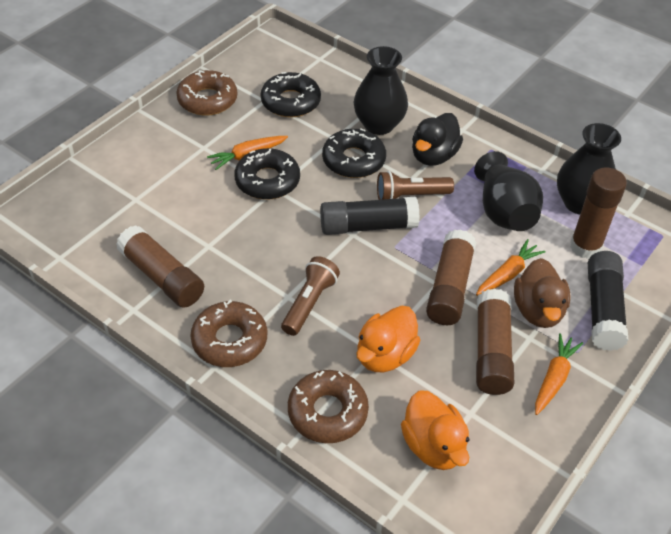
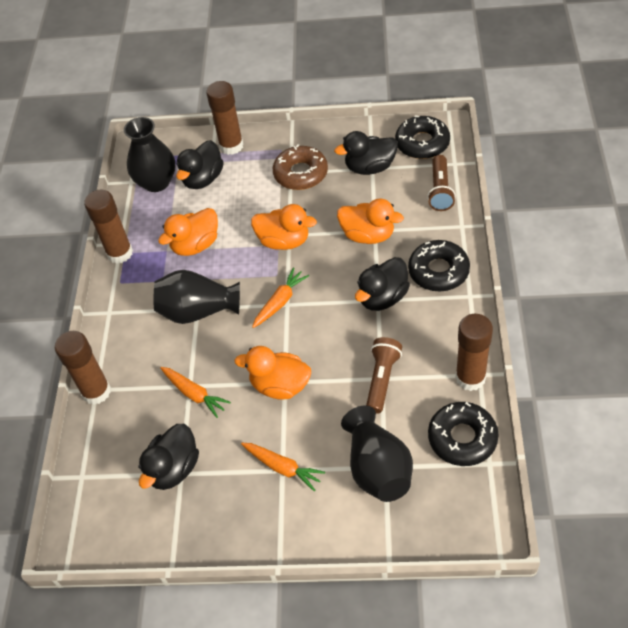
black duck: 1 -> 4
black glue stick: 2 -> 0
brown donut: 3 -> 1
brown duck: 1 -> 0
orange duck: 2 -> 4

